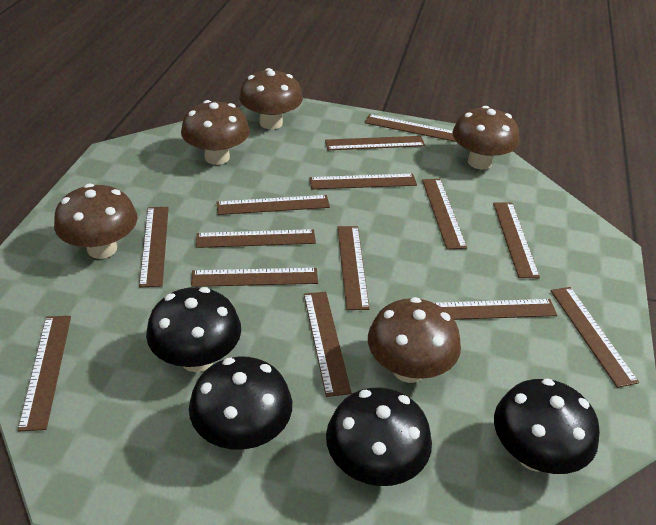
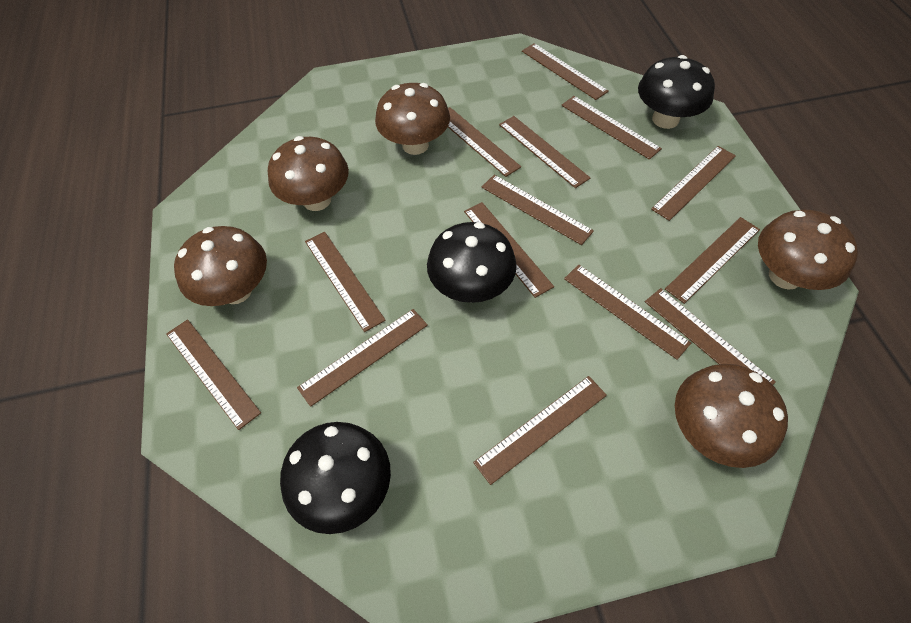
black mushroom: 4 -> 3

